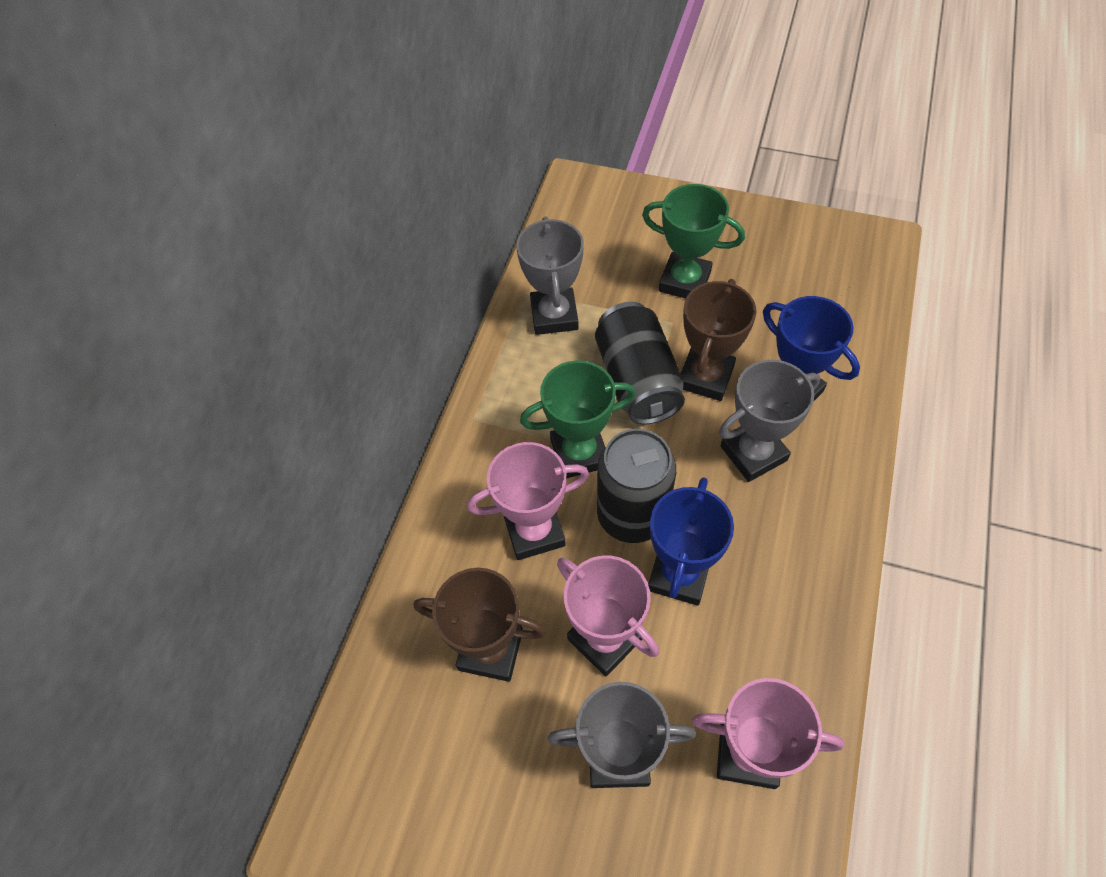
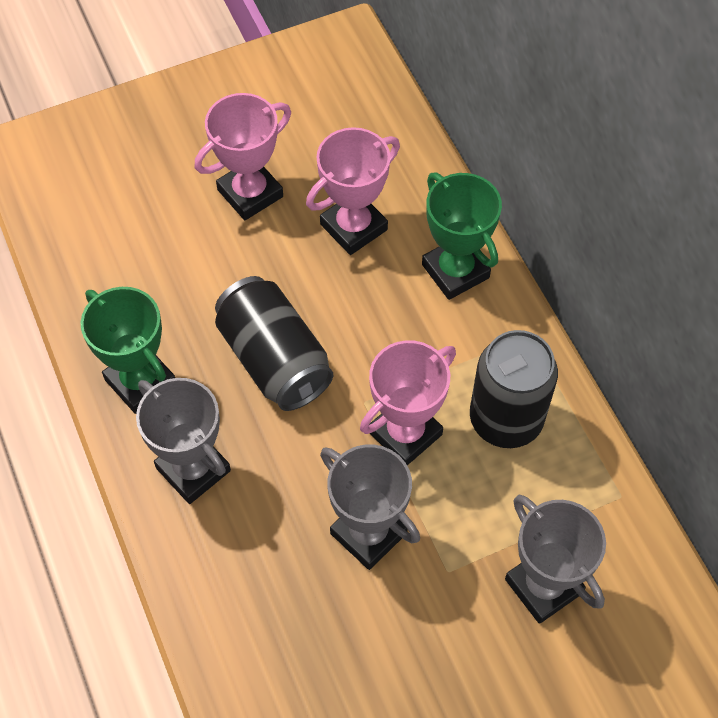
blue trophy: 2 -> 0
brown trophy: 2 -> 0

